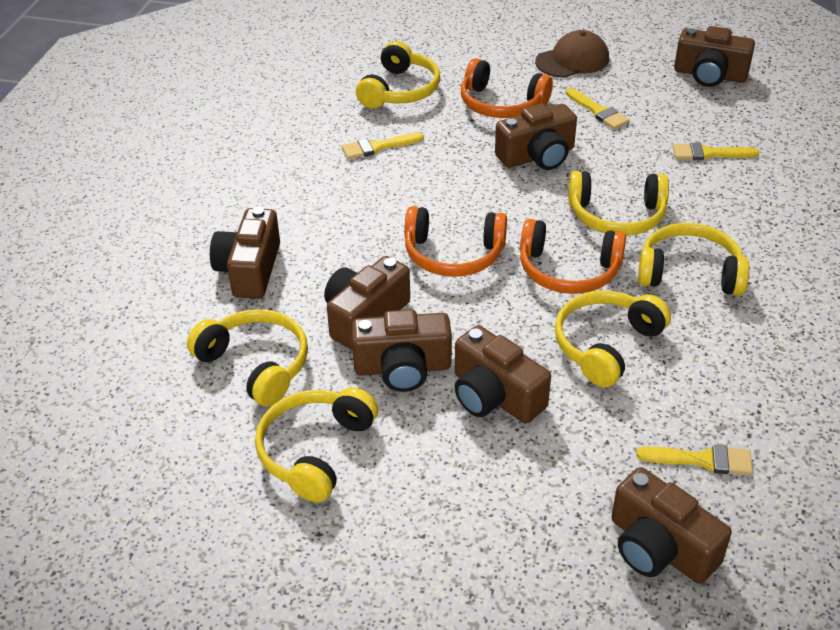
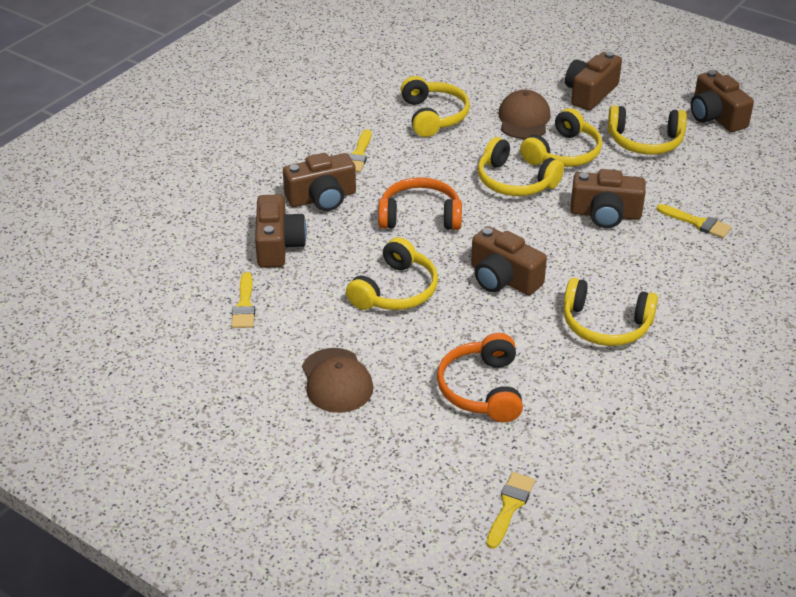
brown camera: 7 -> 6
brown cap: 1 -> 2
orange headphones: 3 -> 2

